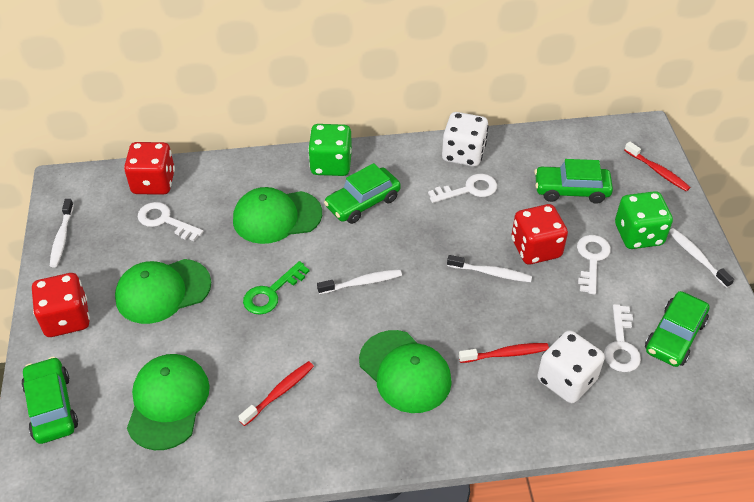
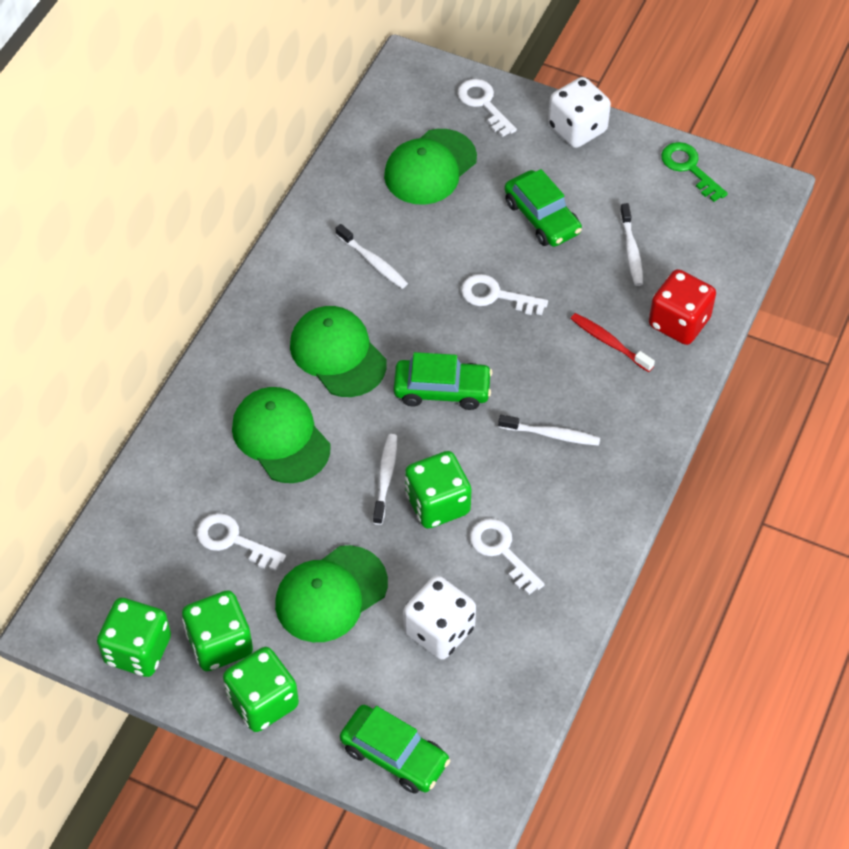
green car: 4 -> 3
green dice: 2 -> 4
red dice: 3 -> 1
red toothbrush: 3 -> 1

